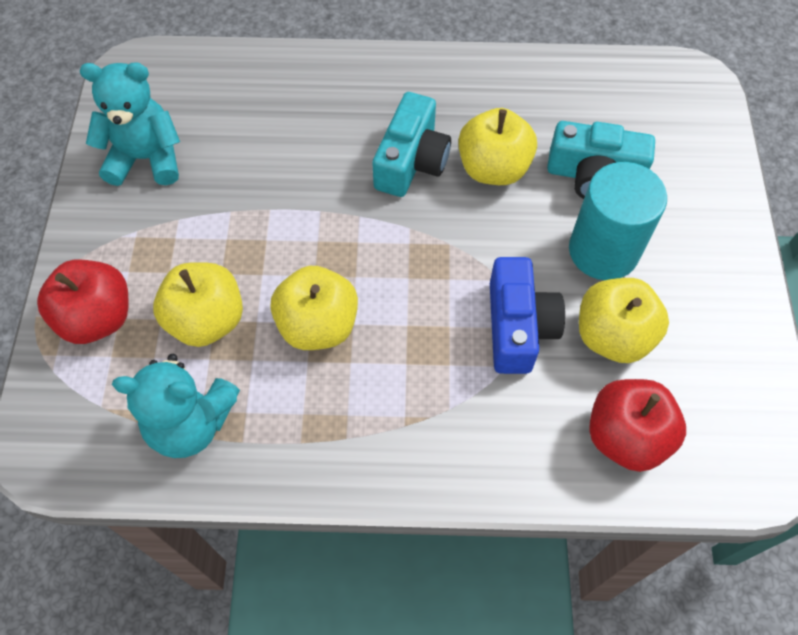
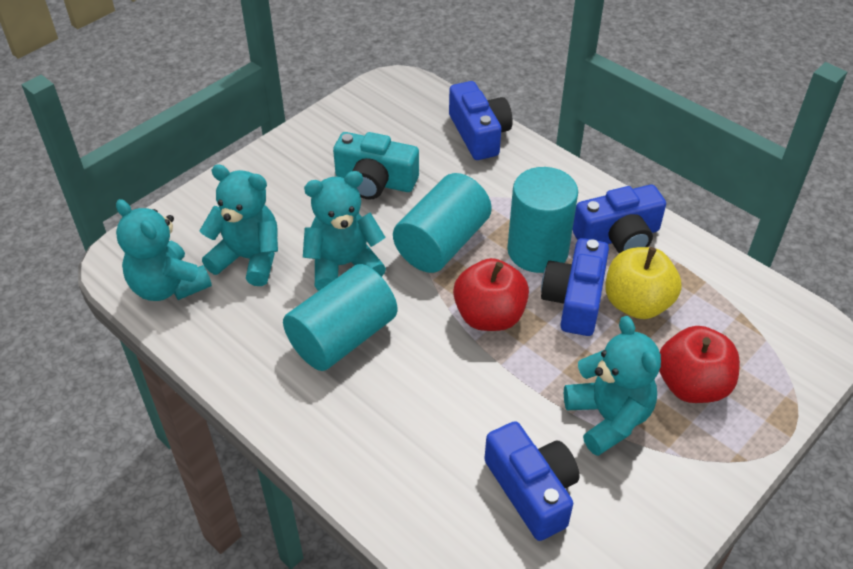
blue camera: 1 -> 4
turquoise camera: 2 -> 1
turquoise cylinder: 1 -> 3
turquoise teddy bear: 2 -> 4
yellow apple: 4 -> 1

